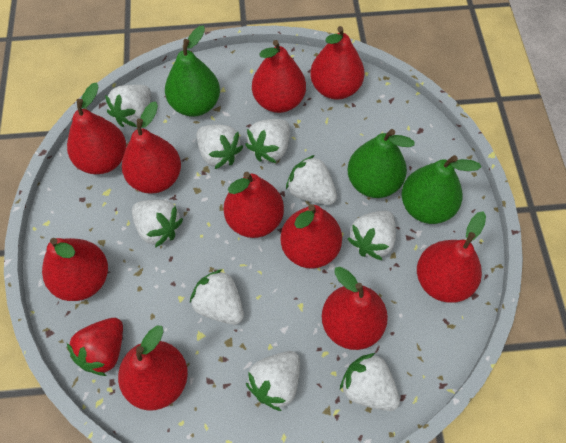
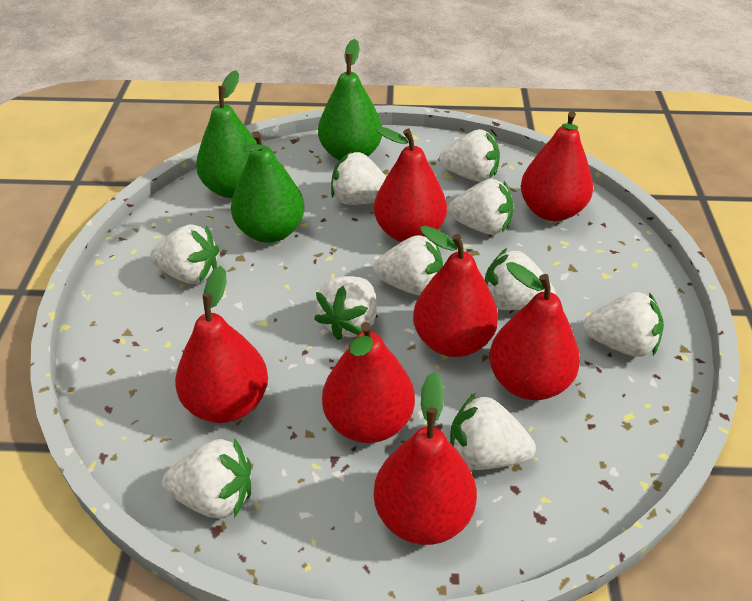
red pear: 10 -> 7
red strawberry: 1 -> 0
white strawberry: 9 -> 10

